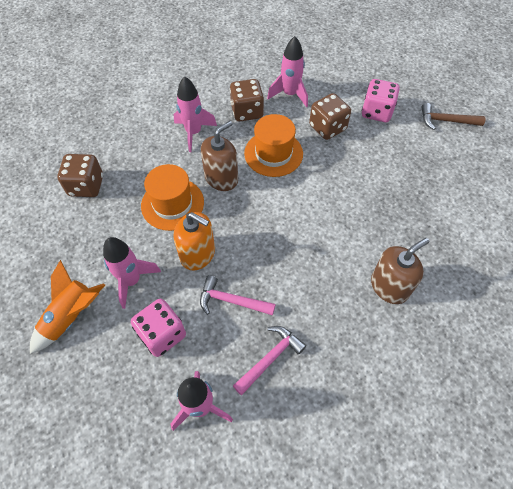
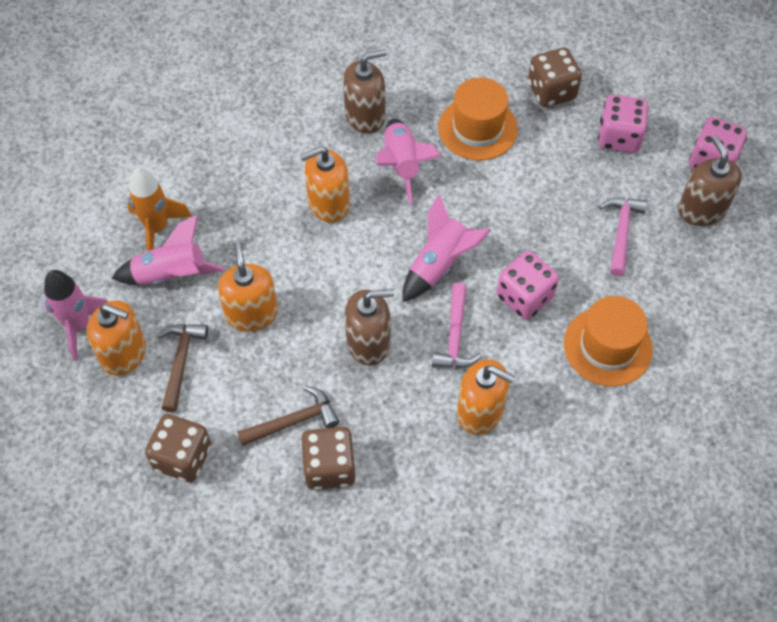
brown hammer: 1 -> 2
brown soap dispenser: 2 -> 3
orange soap dispenser: 1 -> 4
pink dice: 2 -> 3

